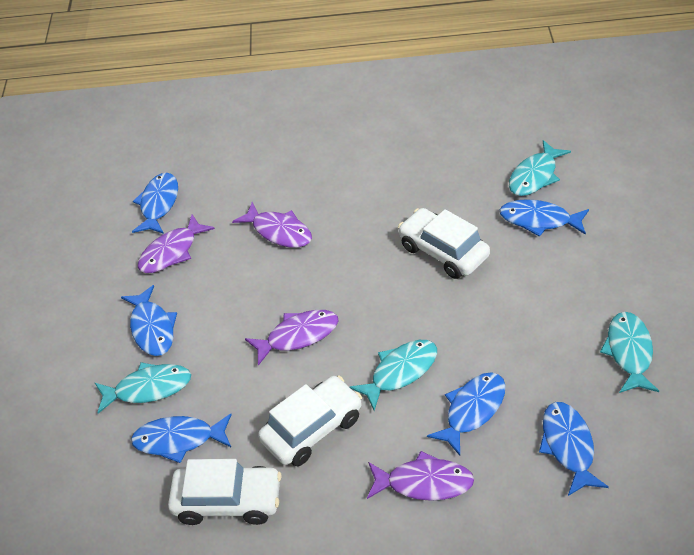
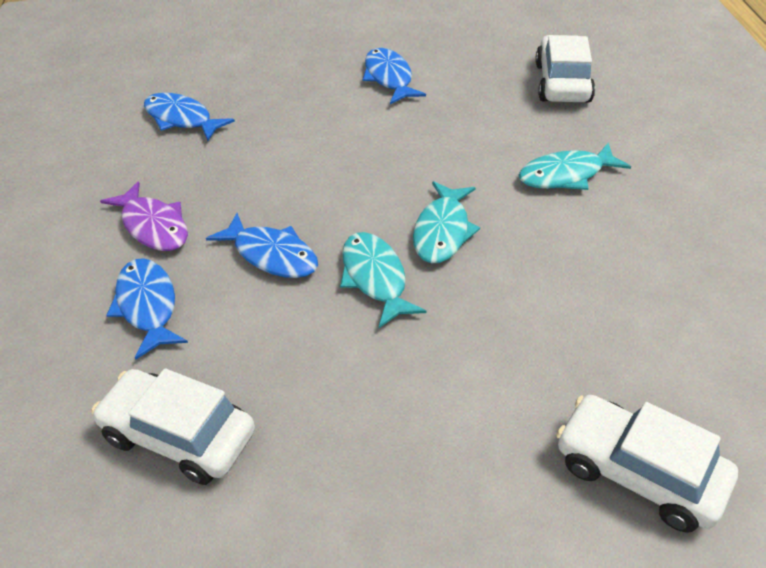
blue fish: 6 -> 4
purple fish: 4 -> 1
turquoise fish: 4 -> 3

